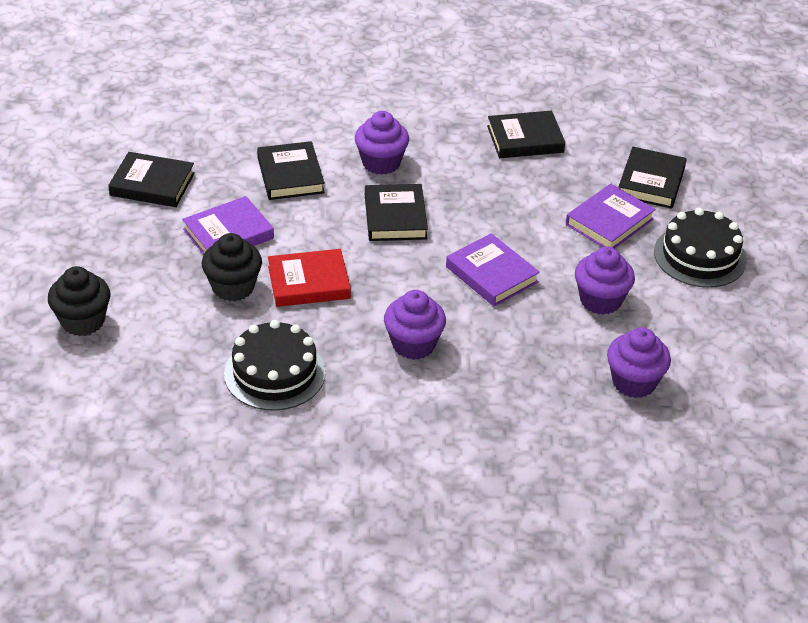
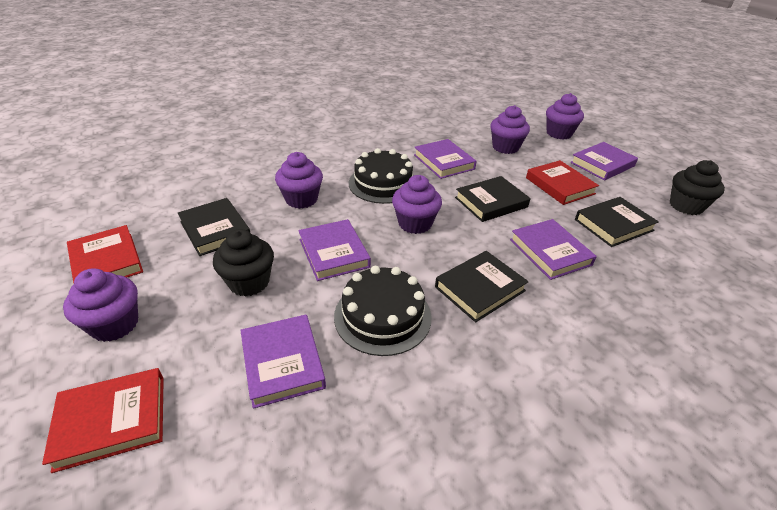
black book: 5 -> 4
purple book: 3 -> 5
purple cupcake: 4 -> 5
red book: 1 -> 3

